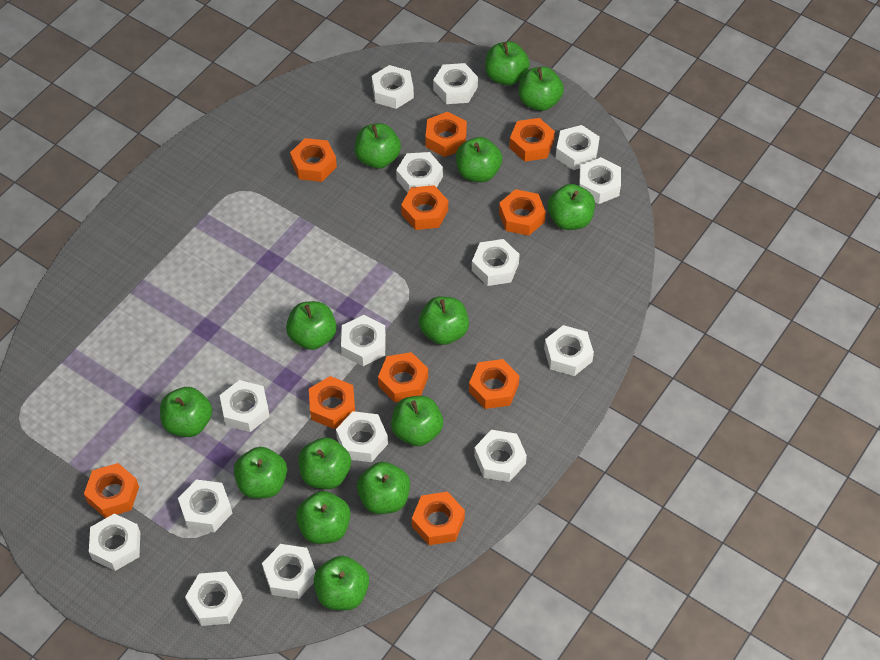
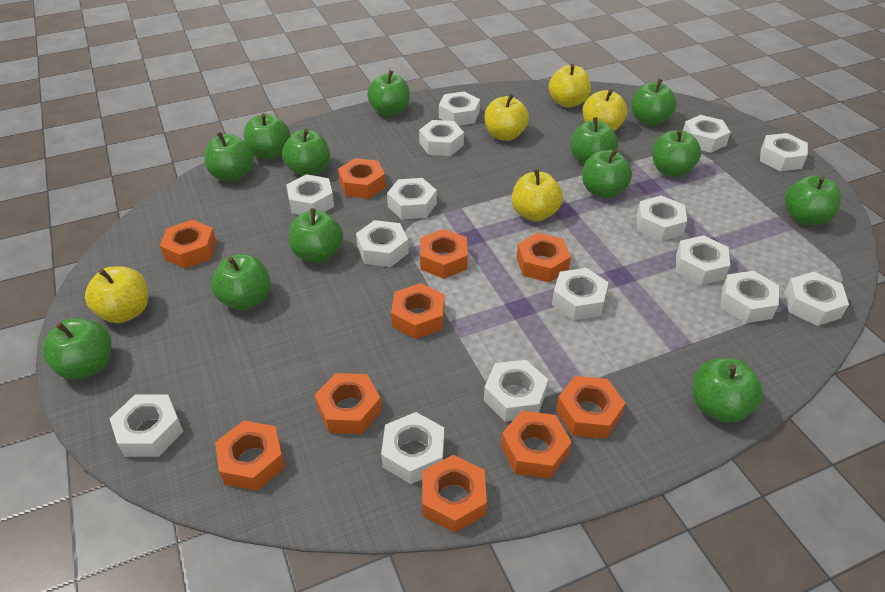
green apple: 14 -> 13
yellow apple: 0 -> 5

